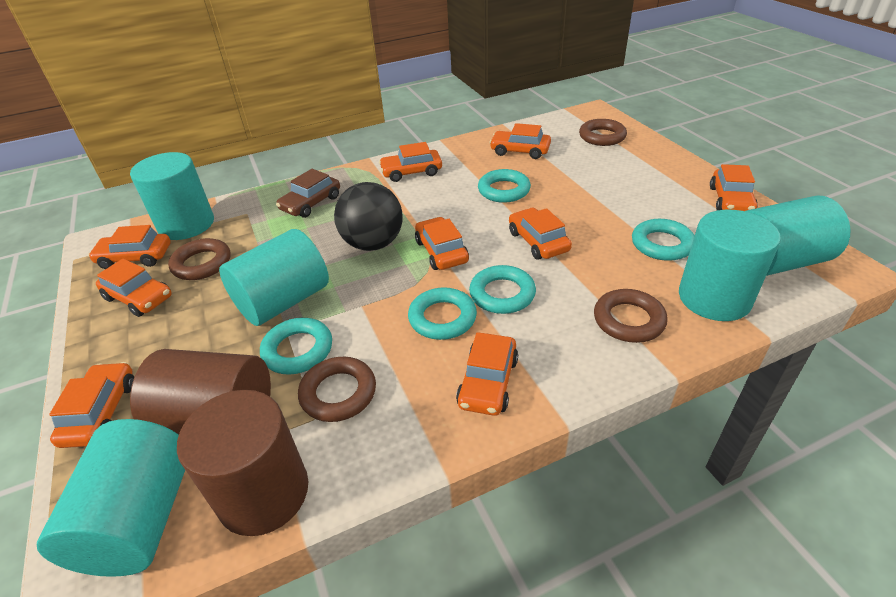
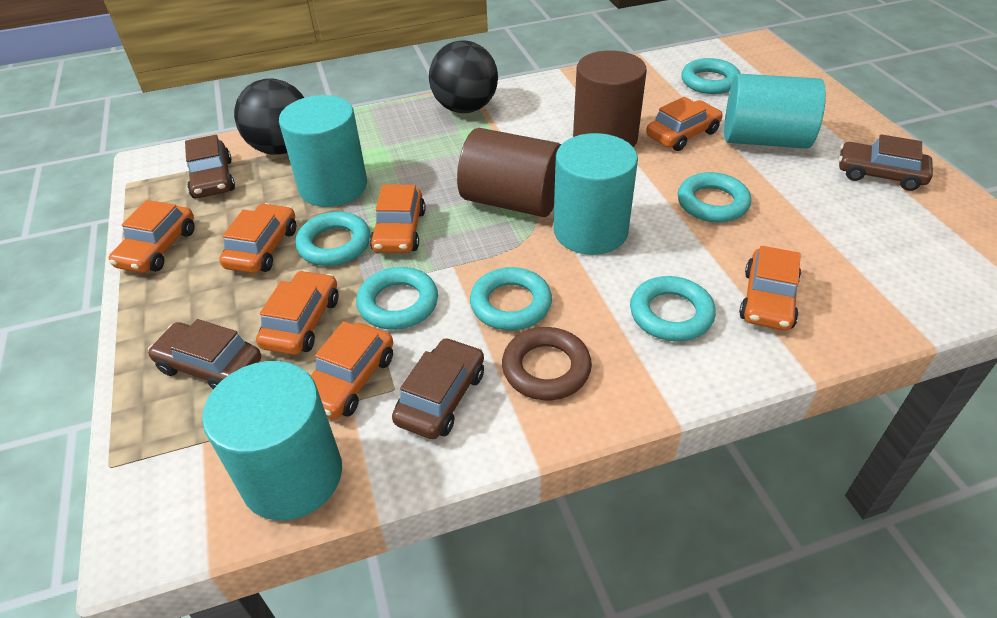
black ball: 1 -> 2
brown car: 1 -> 4
brown ring: 4 -> 1
orange car: 9 -> 7
turquoise cylinder: 5 -> 4
turquoise ring: 5 -> 6

